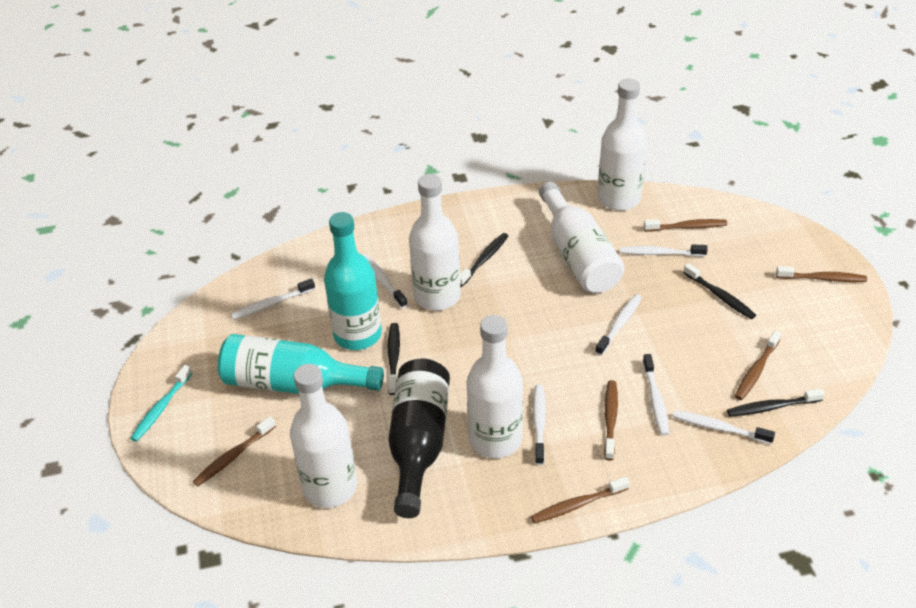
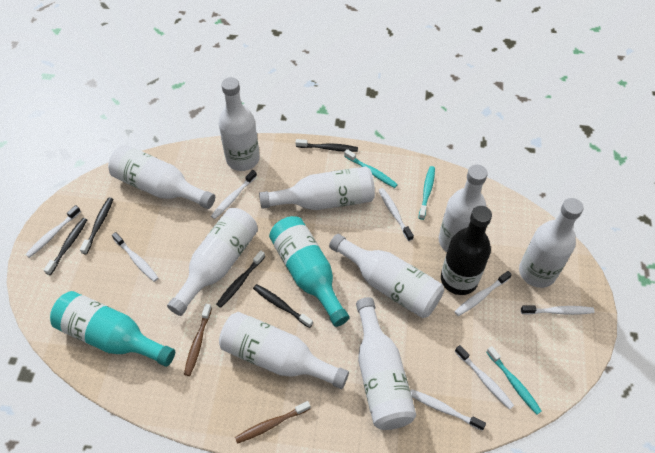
black toothbrush: 4 -> 5
brown toothbrush: 6 -> 2
turquoise toothbrush: 1 -> 3
white bottle: 5 -> 9
white toothbrush: 7 -> 8

